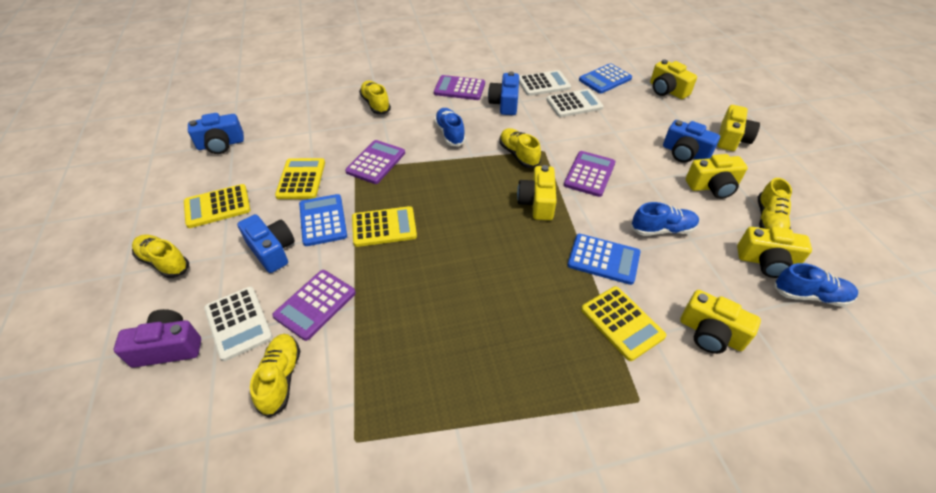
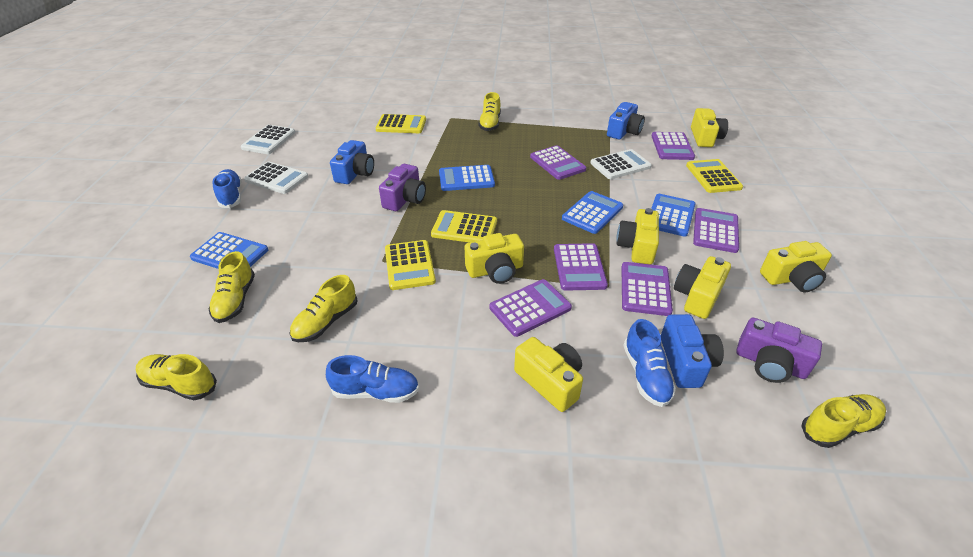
blue calculator: 3 -> 4
blue camera: 4 -> 3
purple calculator: 4 -> 6
purple camera: 1 -> 2

